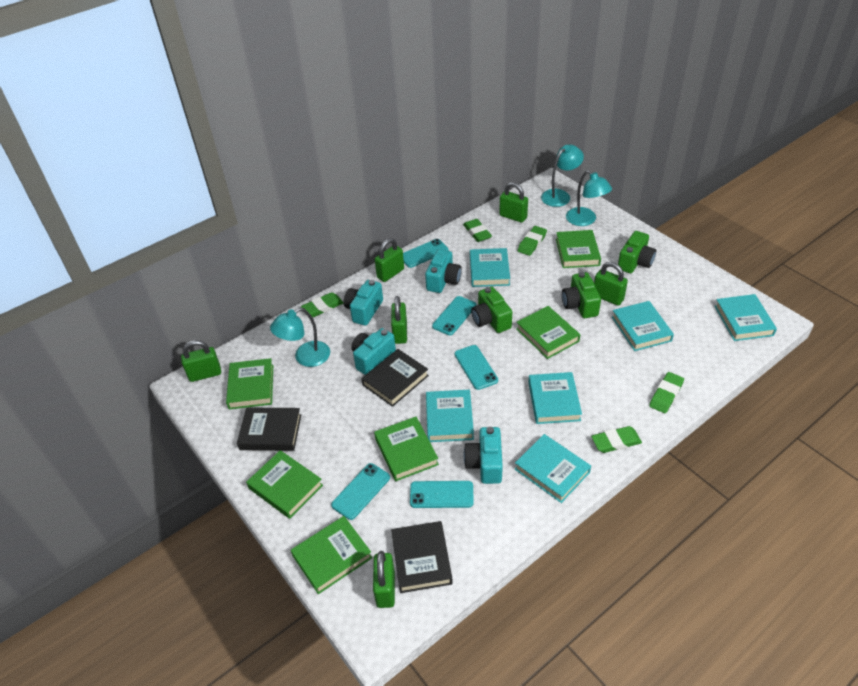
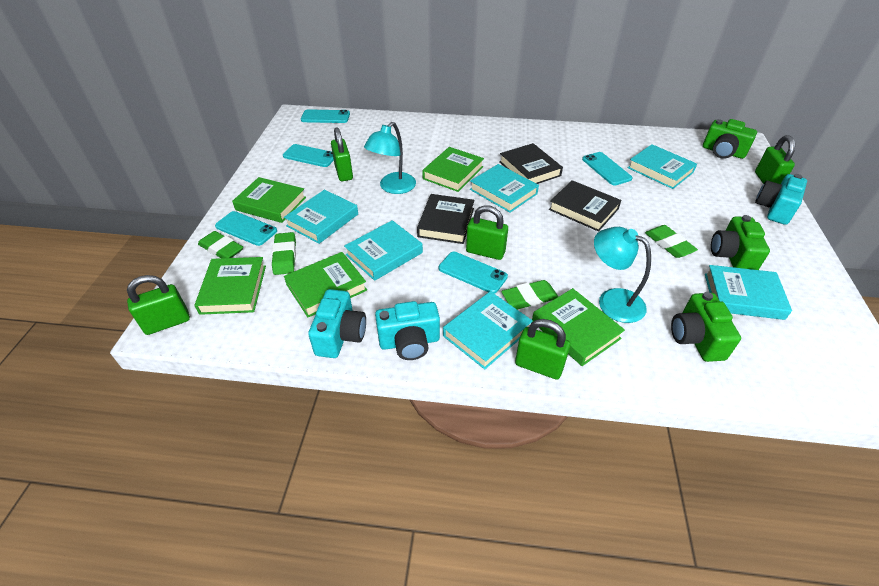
green book: 6 -> 5
green eraser: 5 -> 4
green padlock: 6 -> 5
turquoise camera: 4 -> 3
turquoise lamp: 3 -> 2

